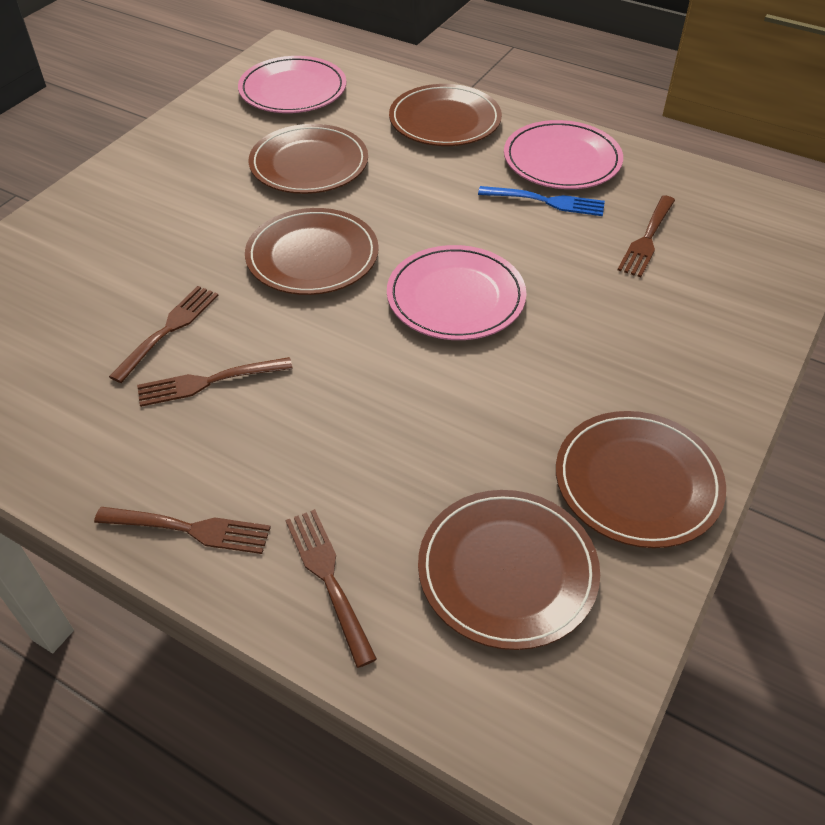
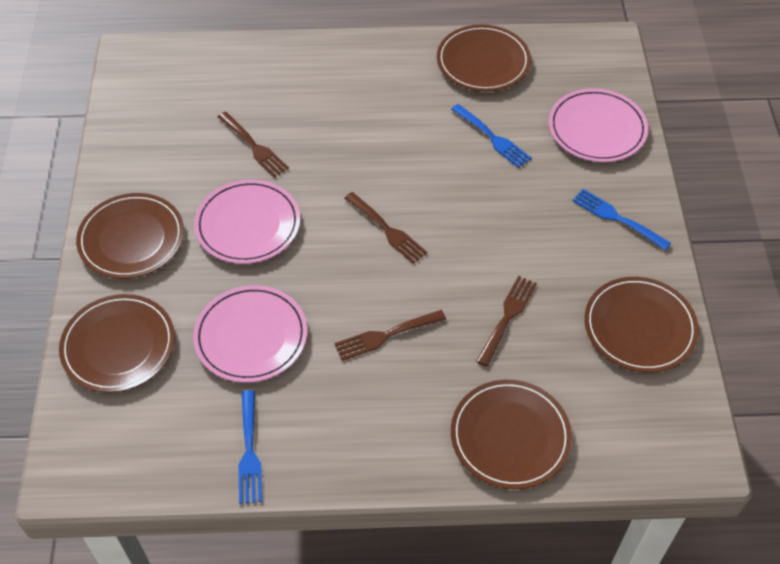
blue fork: 1 -> 3
brown fork: 5 -> 4

